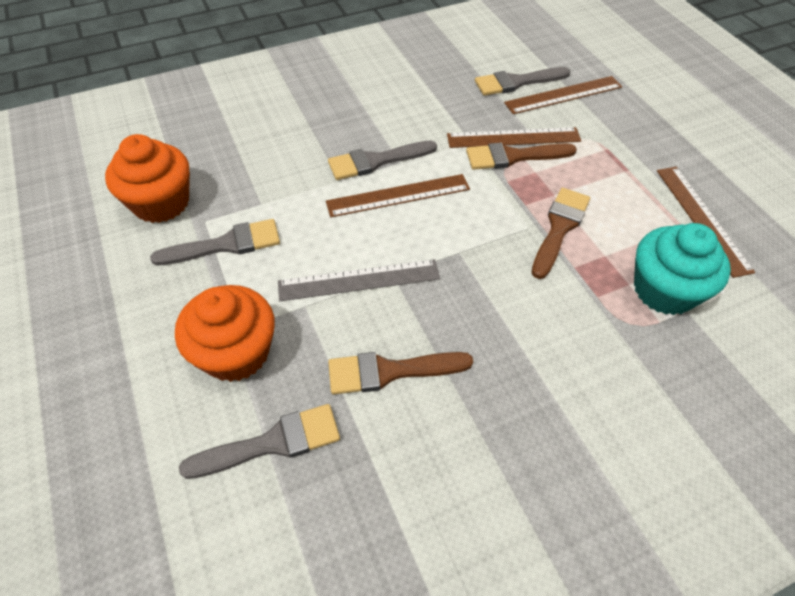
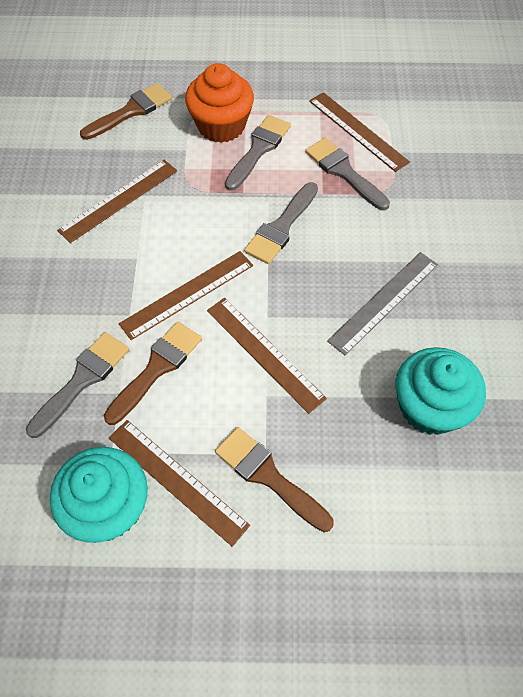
brown ruler: 4 -> 5
orange cupcake: 2 -> 1
turquoise cupcake: 1 -> 2

